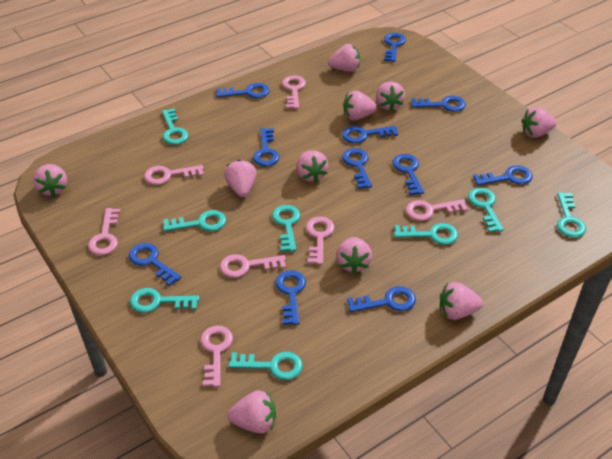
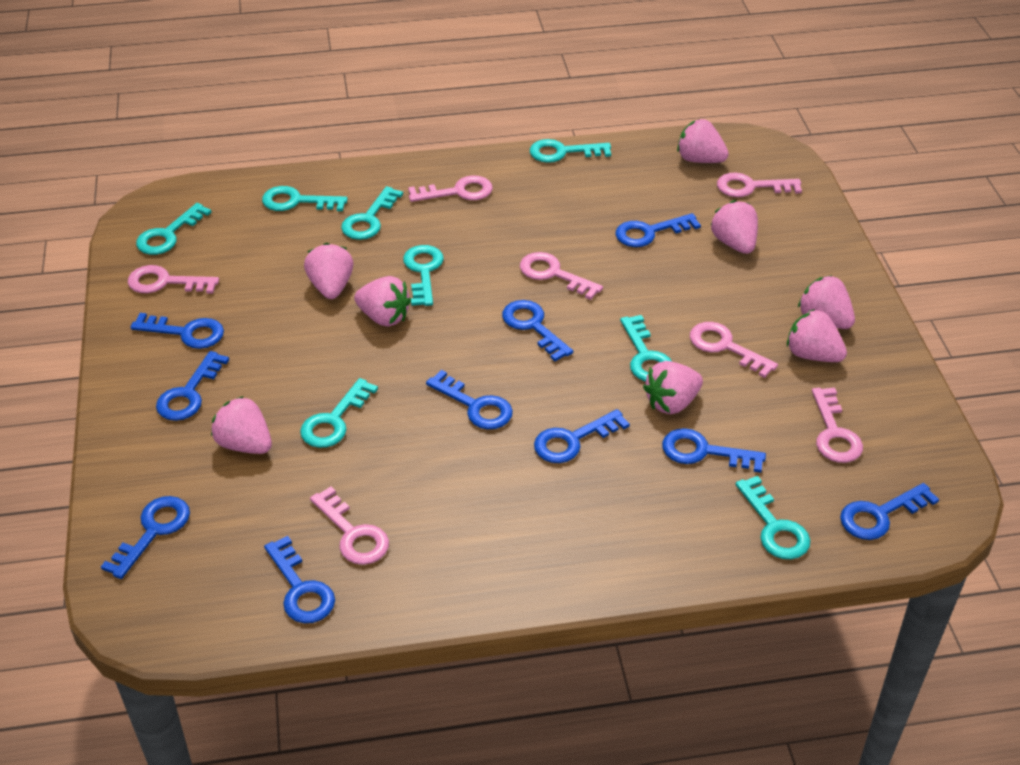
blue key: 11 -> 10
pink strawberry: 10 -> 8

